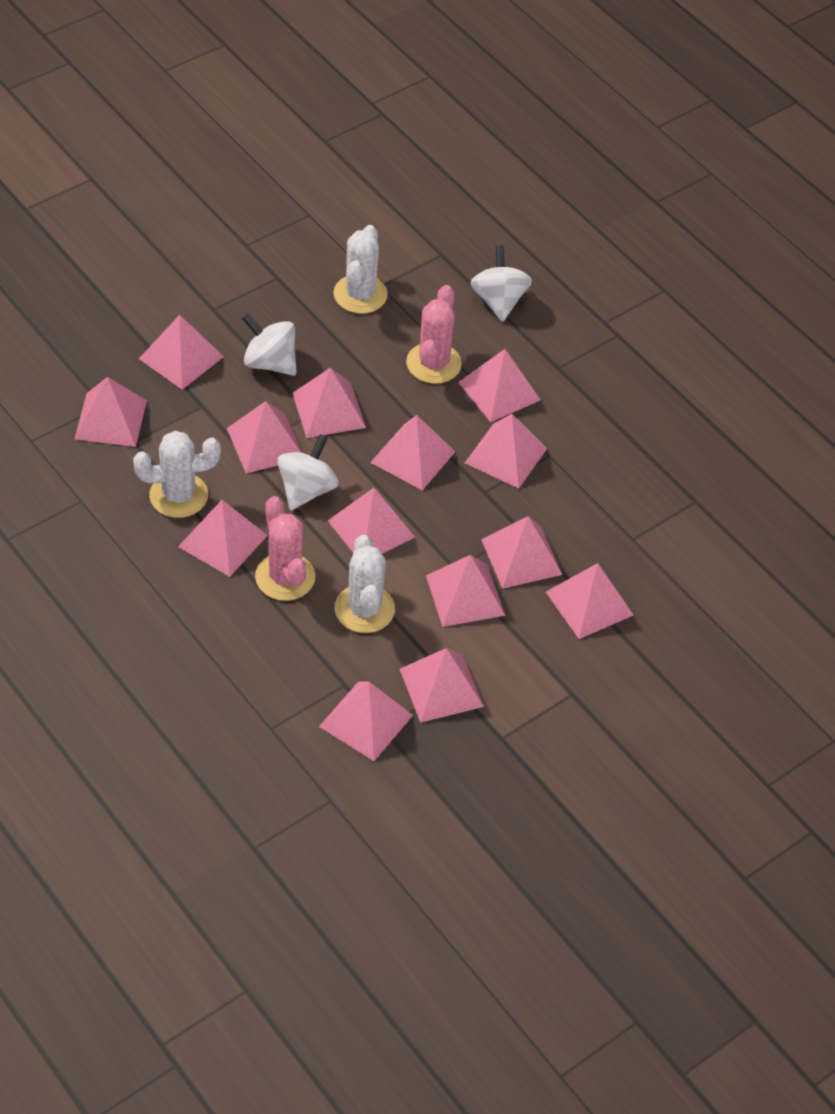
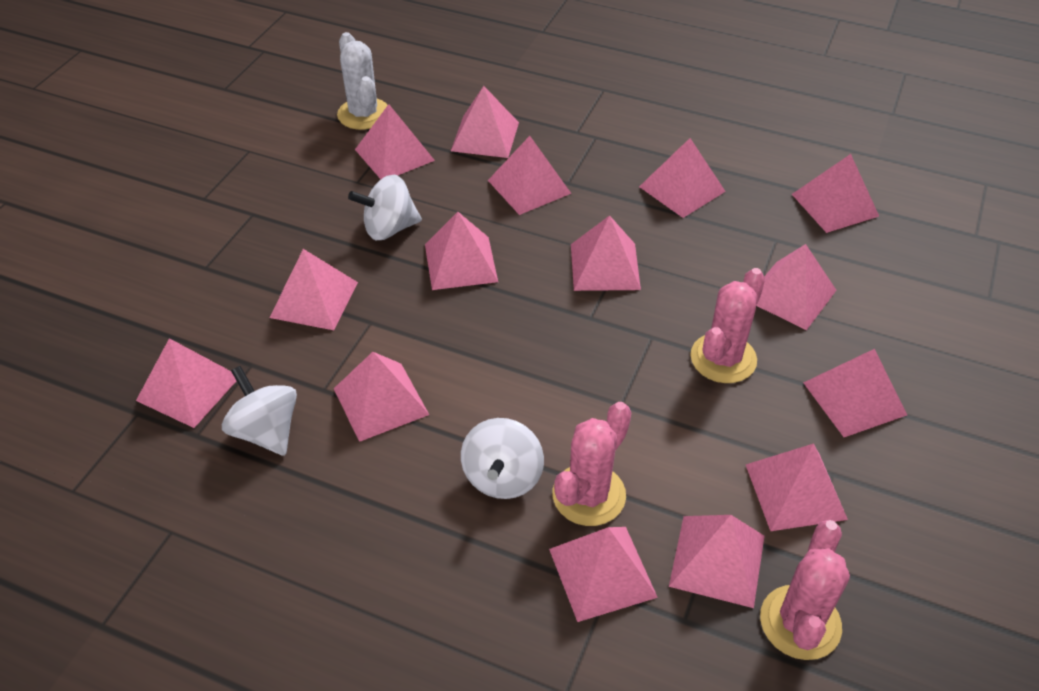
pink cactus: 2 -> 3
pink pyramid: 14 -> 15
white cactus: 3 -> 1

